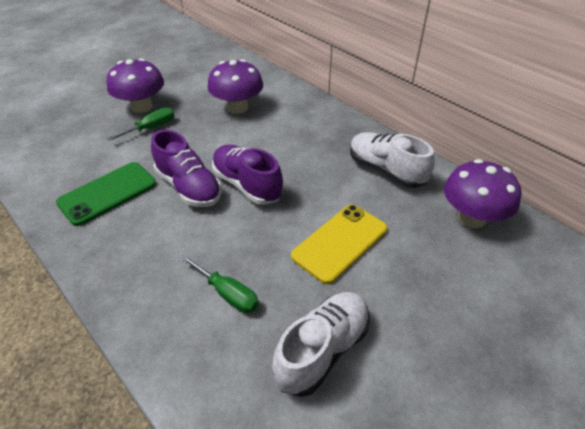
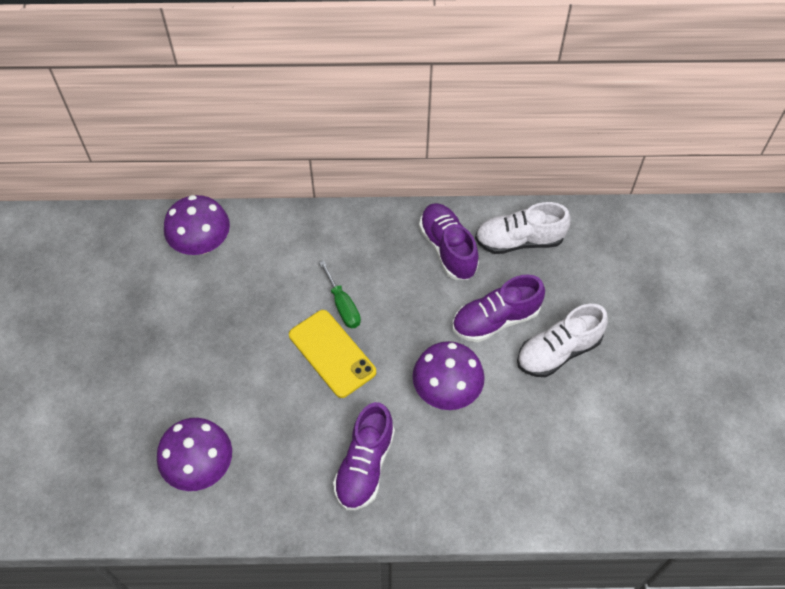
green phone: 1 -> 0
green screwdriver: 2 -> 1
purple shoe: 2 -> 3

